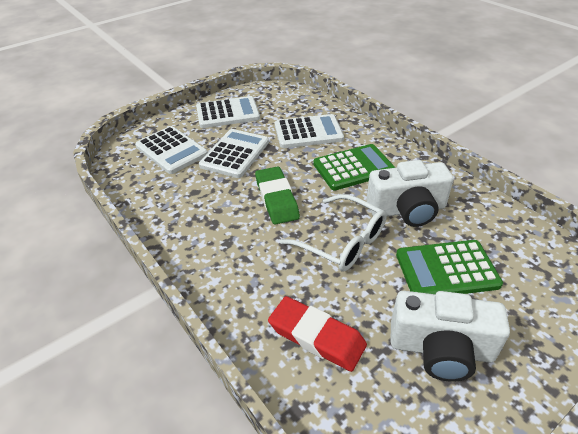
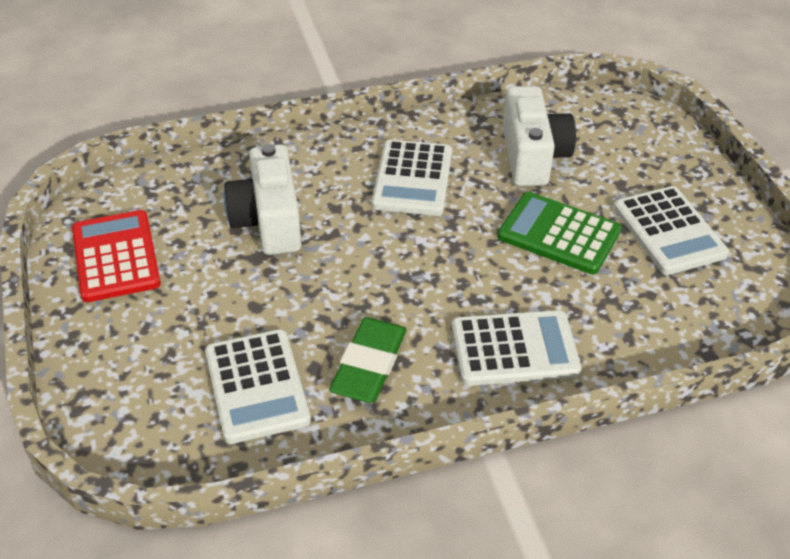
green calculator: 2 -> 1
red calculator: 0 -> 1
red eraser: 1 -> 0
white glasses: 1 -> 0

